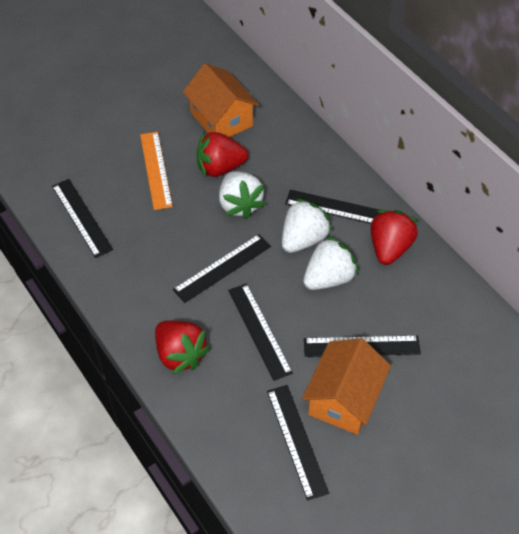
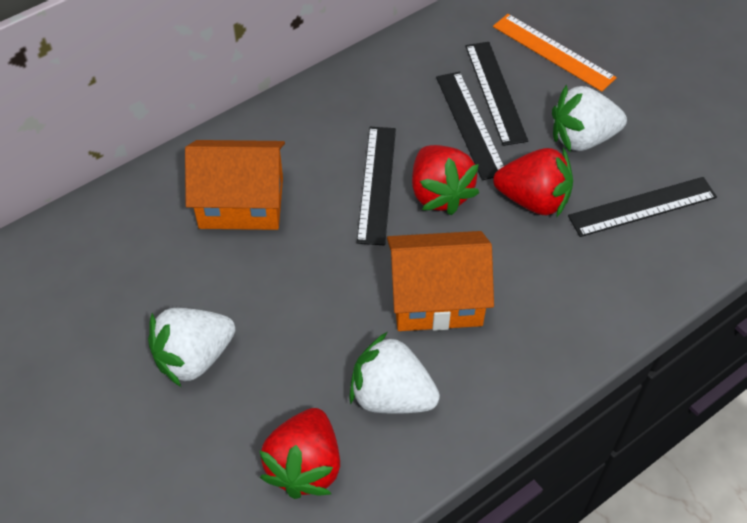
black ruler: 6 -> 4

